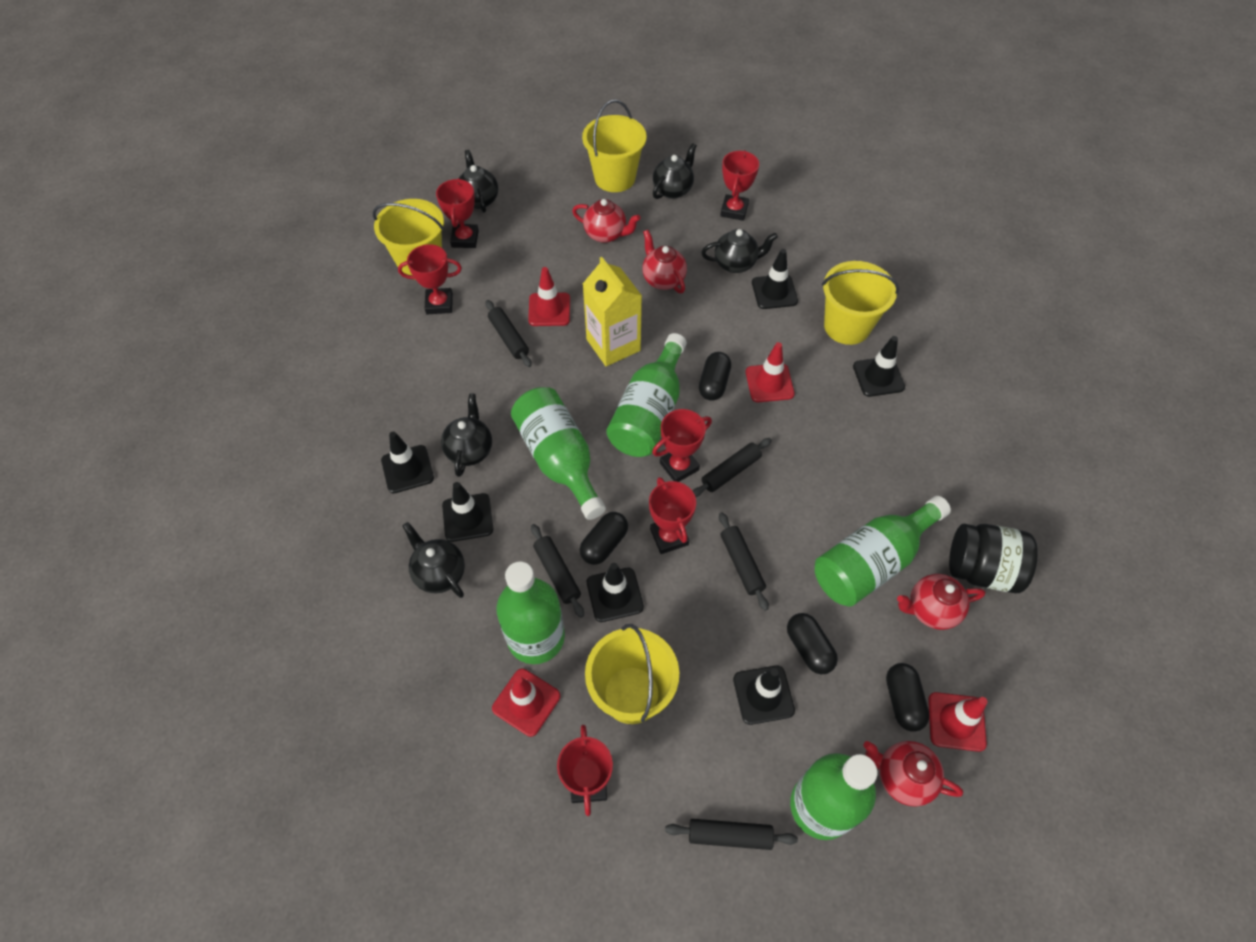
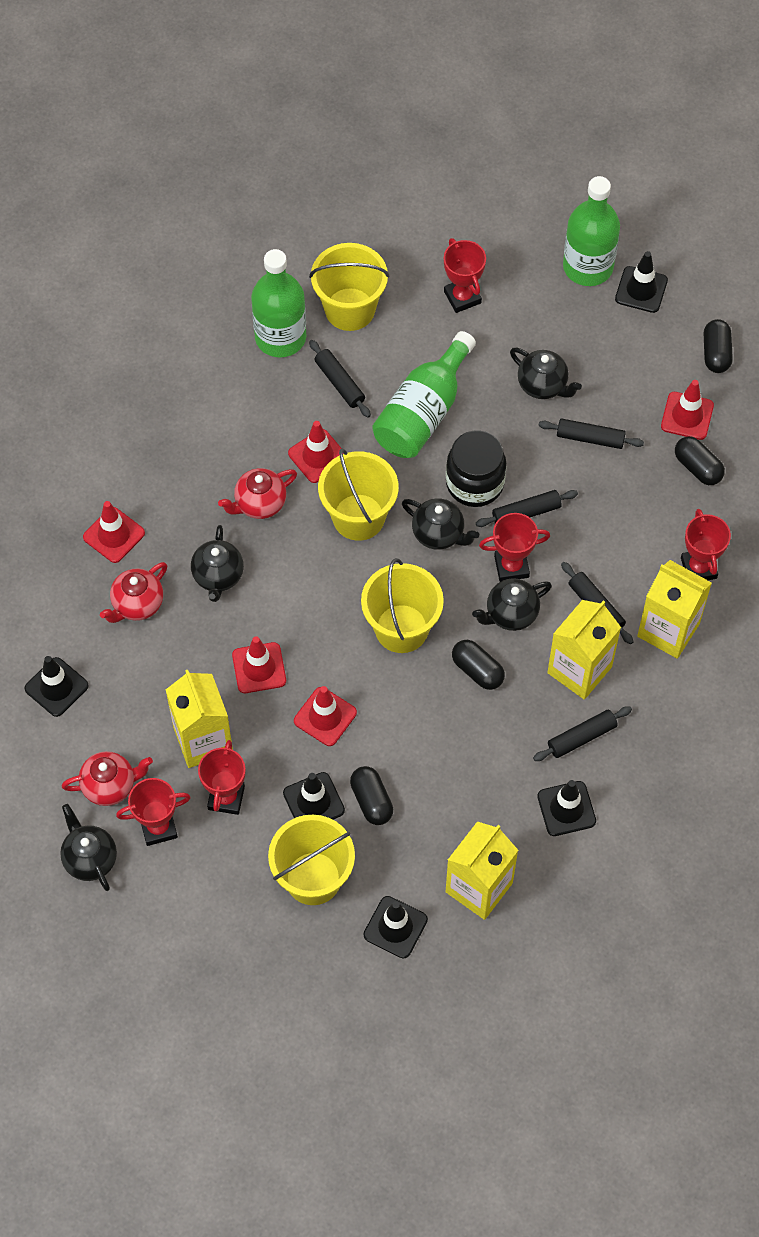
black traffic cone: 6 -> 5
green bottle: 5 -> 3
red teapot: 4 -> 3
red traffic cone: 4 -> 5
red trophy: 6 -> 5
yellow carton: 1 -> 4

